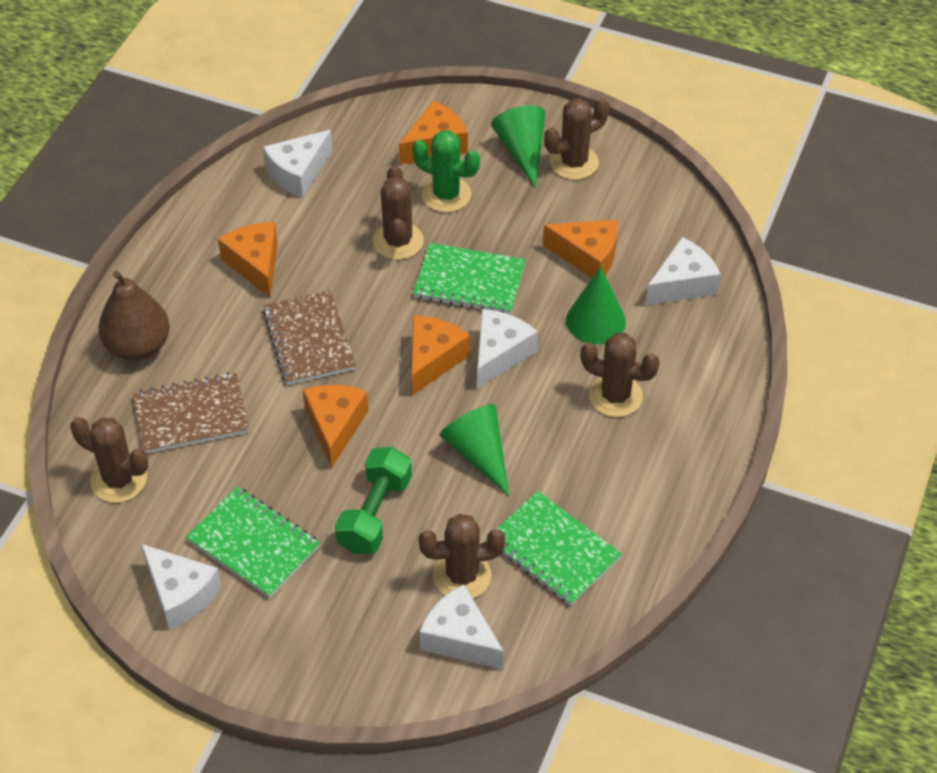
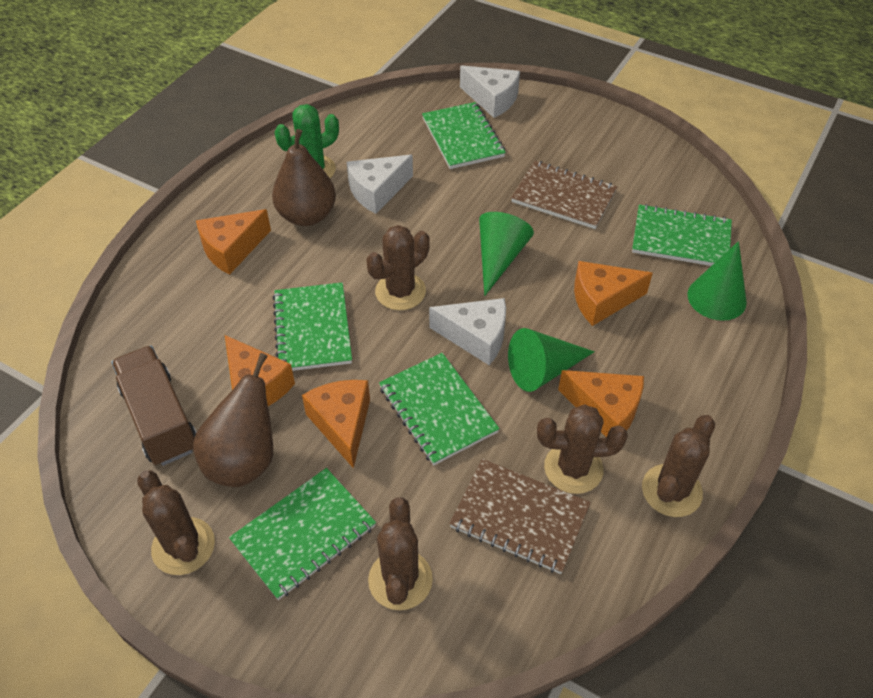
brown pear: 1 -> 2
brown truck: 0 -> 1
green dumbbell: 1 -> 0
green notebook: 3 -> 5
white cheese: 5 -> 3

